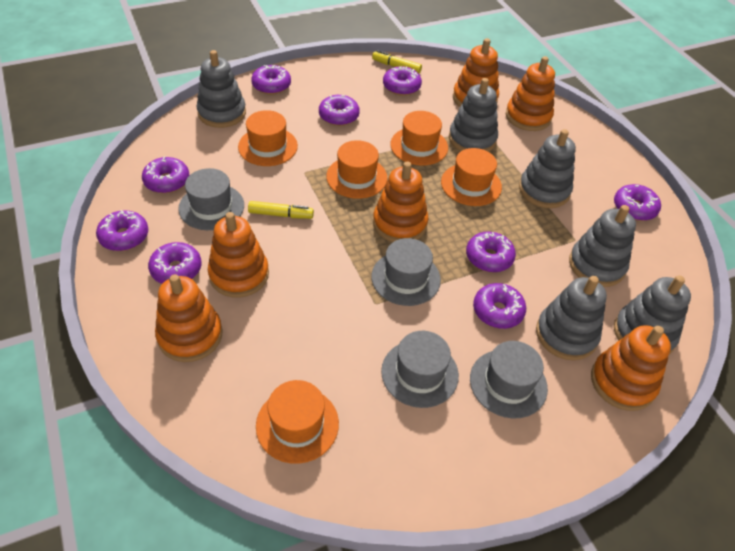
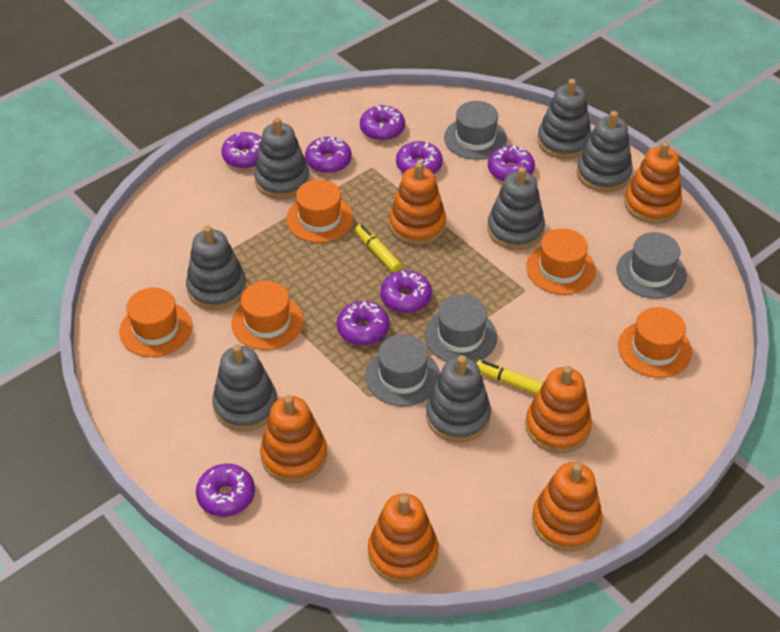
grey stacking toy: 6 -> 7
purple donut: 9 -> 8

